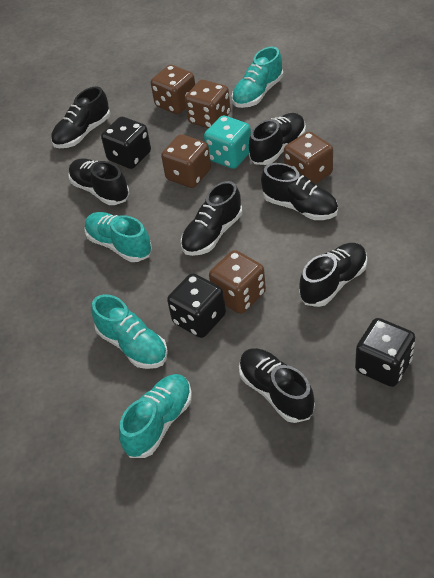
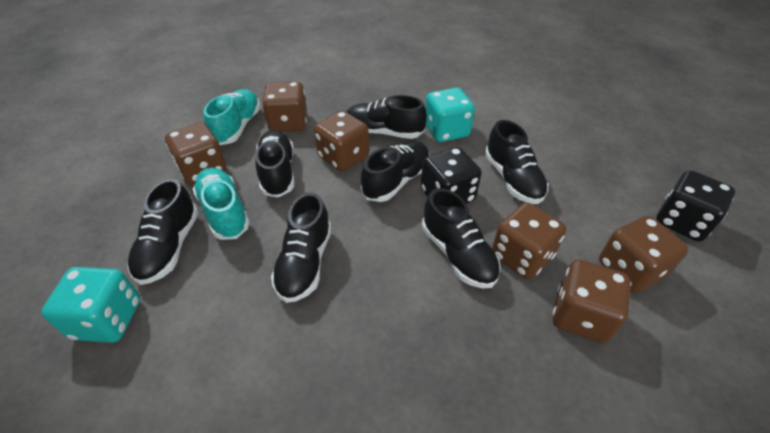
black dice: 3 -> 2
brown dice: 5 -> 6
turquoise dice: 1 -> 2
turquoise shoe: 4 -> 2

